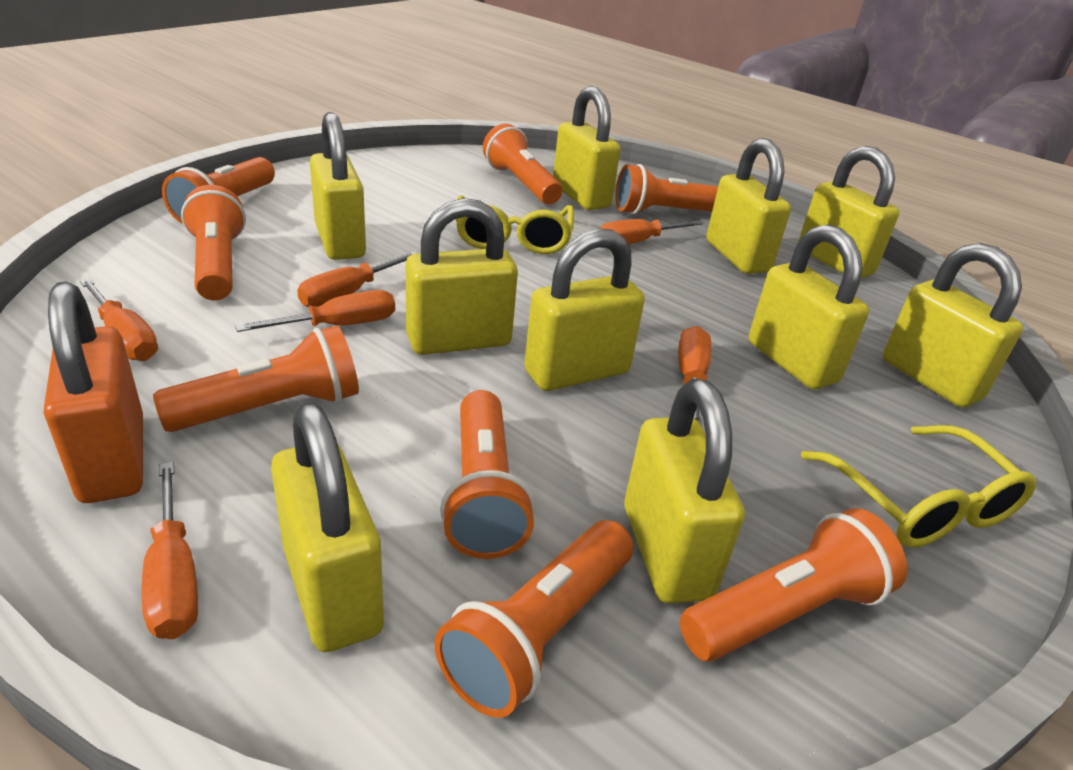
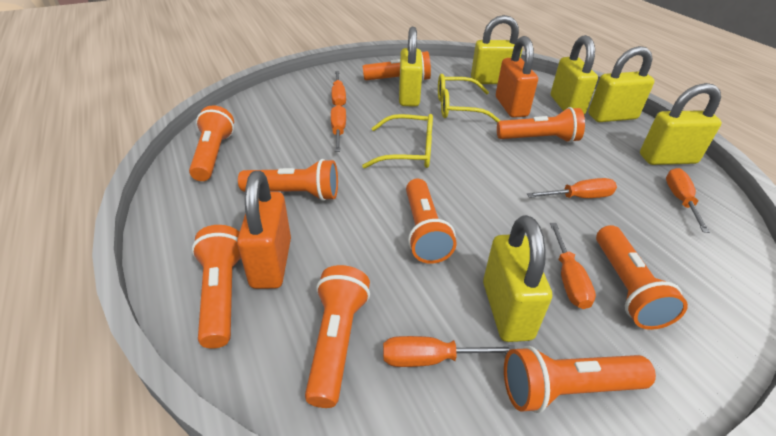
orange flashlight: 8 -> 9
orange padlock: 1 -> 2
yellow padlock: 10 -> 6

